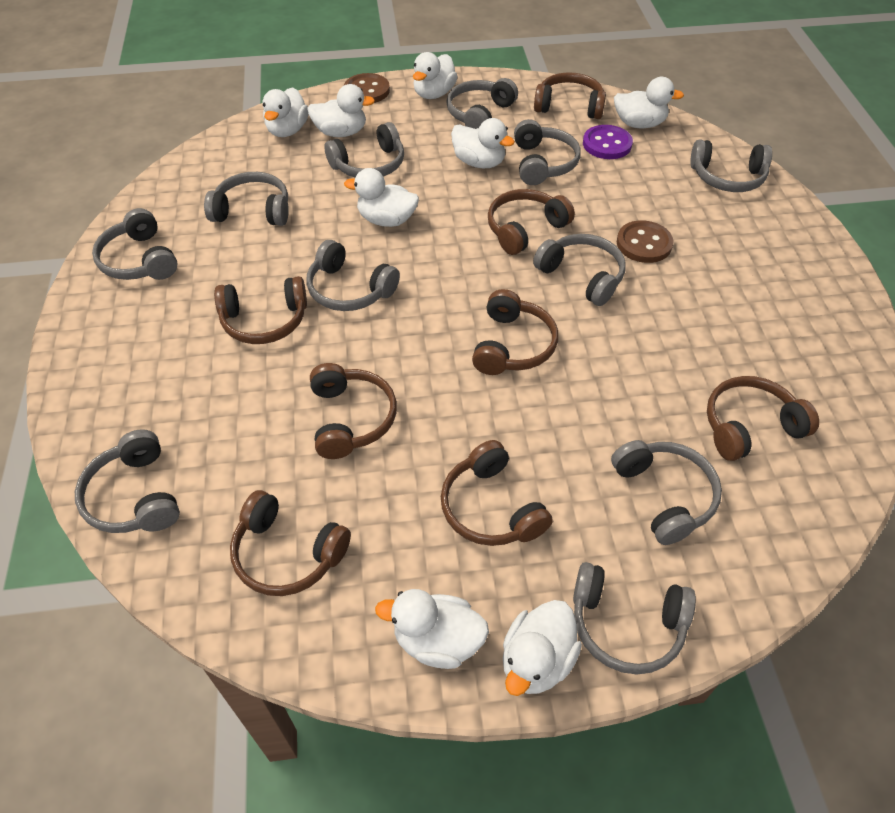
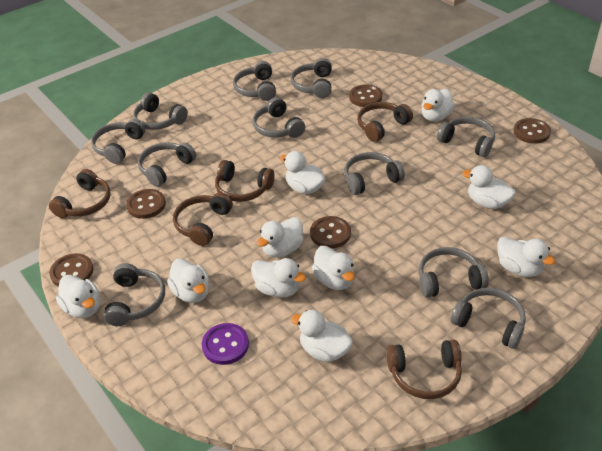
brown button: 2 -> 5
brown headphones: 8 -> 5
white duck: 8 -> 10

